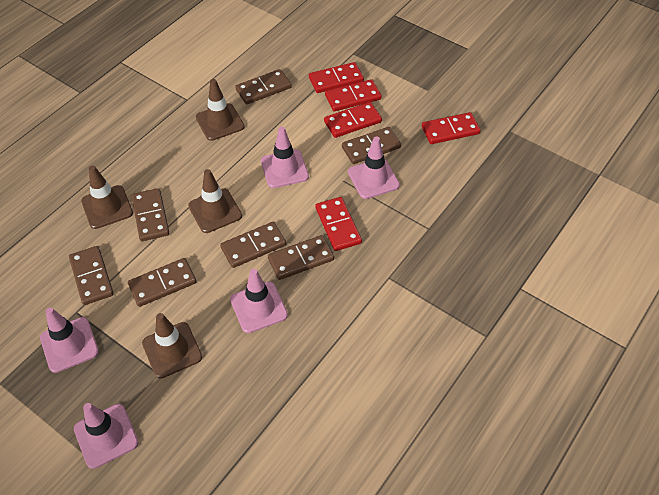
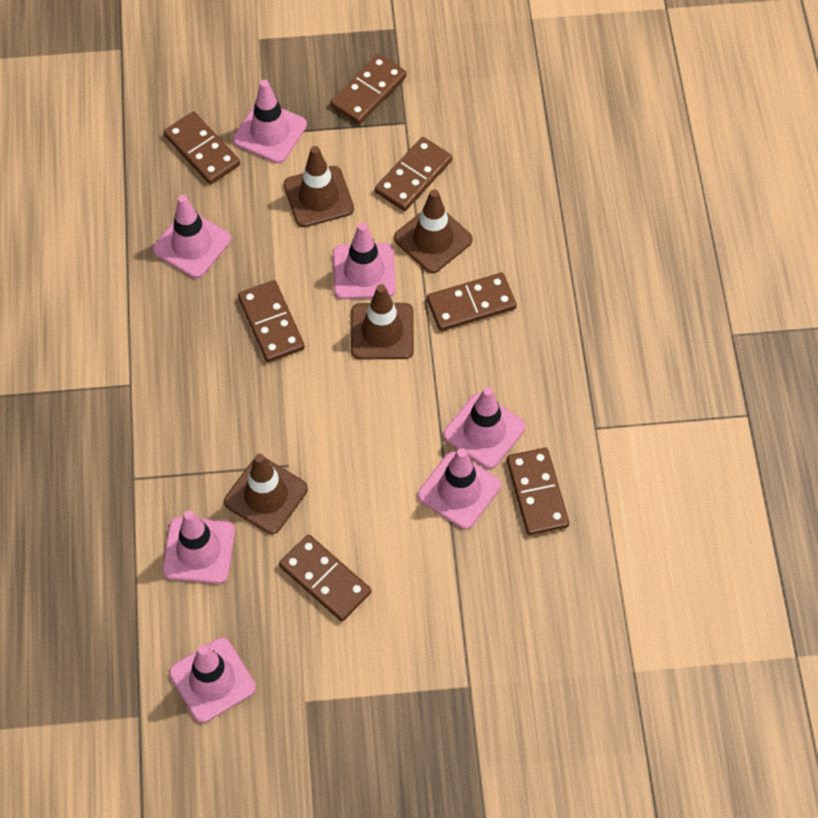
pink traffic cone: 5 -> 7
red domino: 5 -> 0

